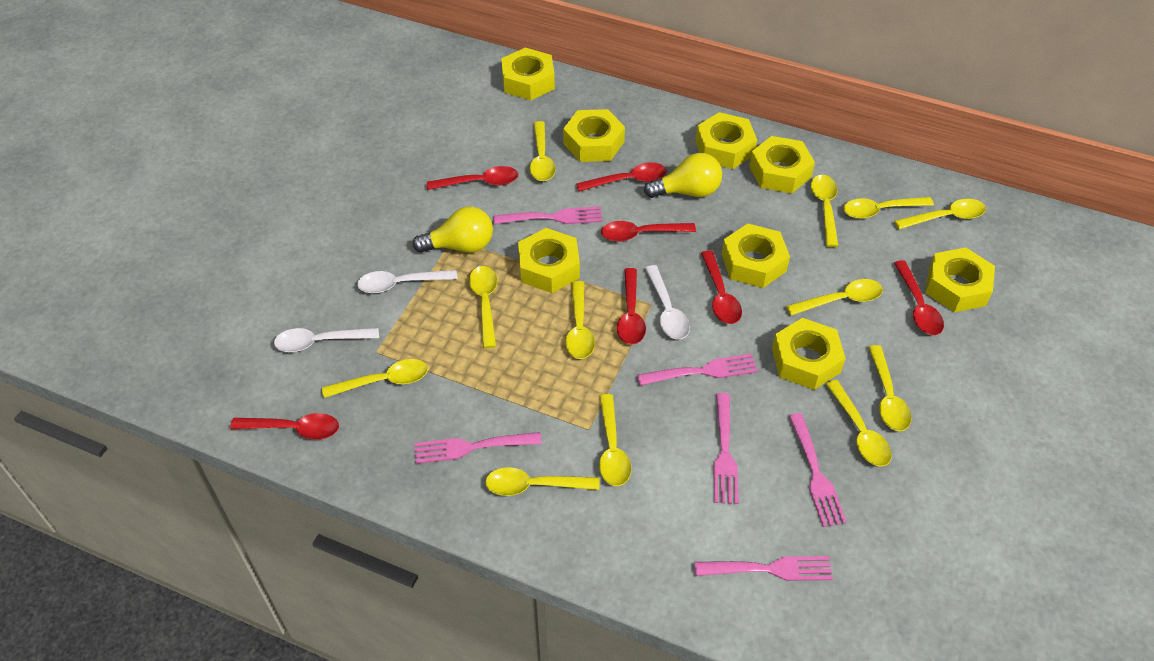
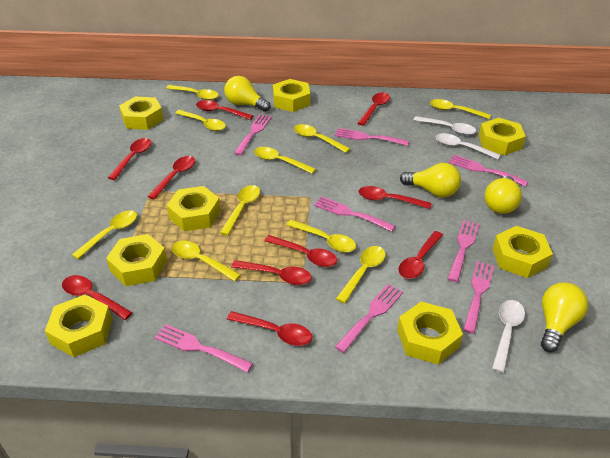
pink fork: 6 -> 8
red spoon: 7 -> 10
yellow light bulb: 2 -> 4
yellow spoon: 12 -> 10

